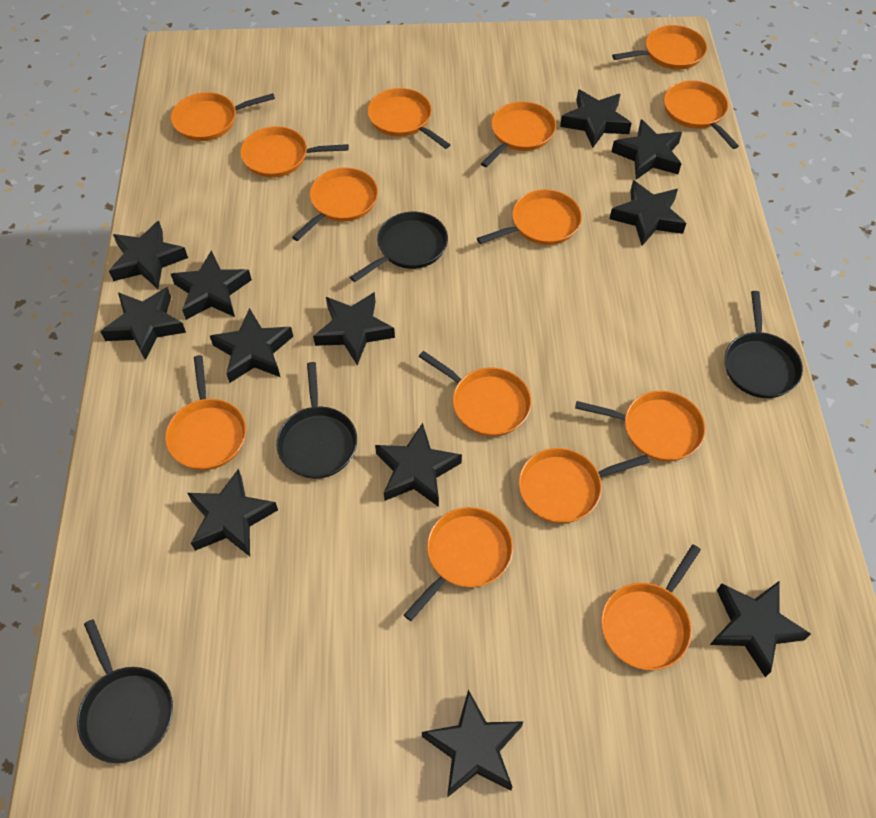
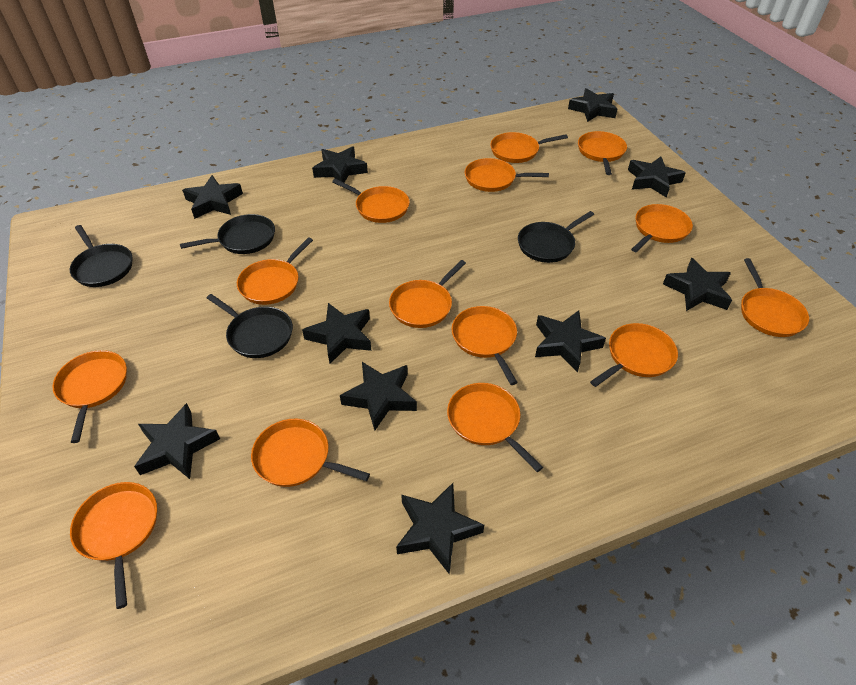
black star: 12 -> 10

